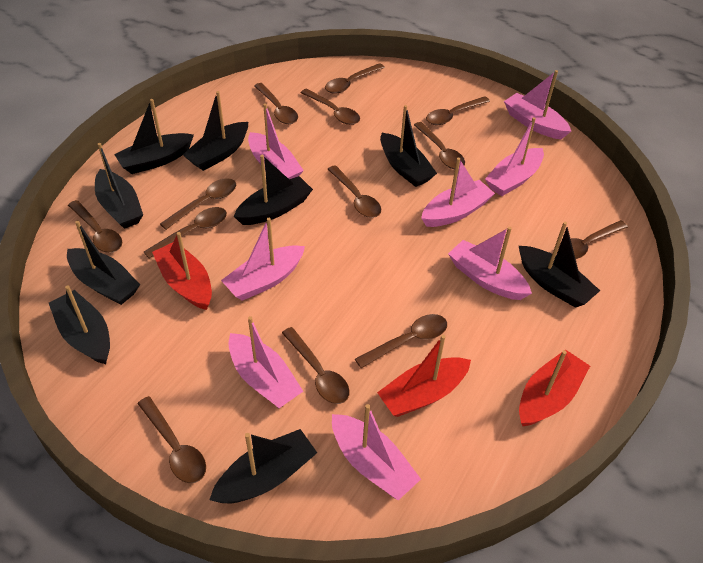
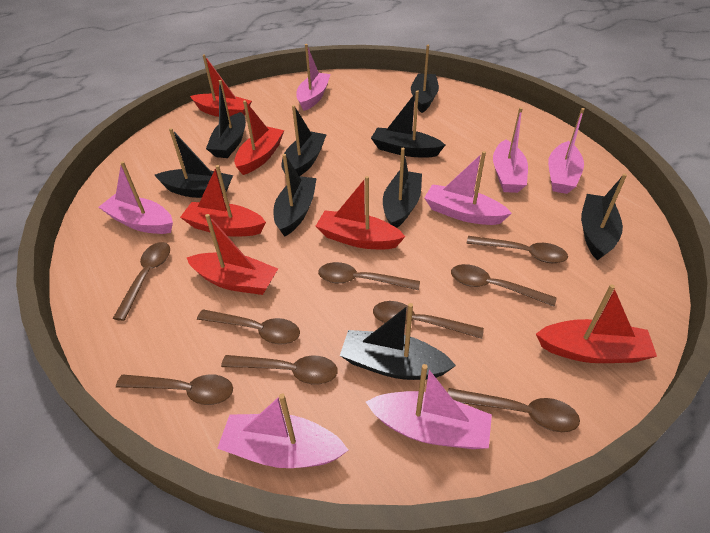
brown spoon: 13 -> 9
pink boat: 8 -> 7
red boat: 3 -> 6

